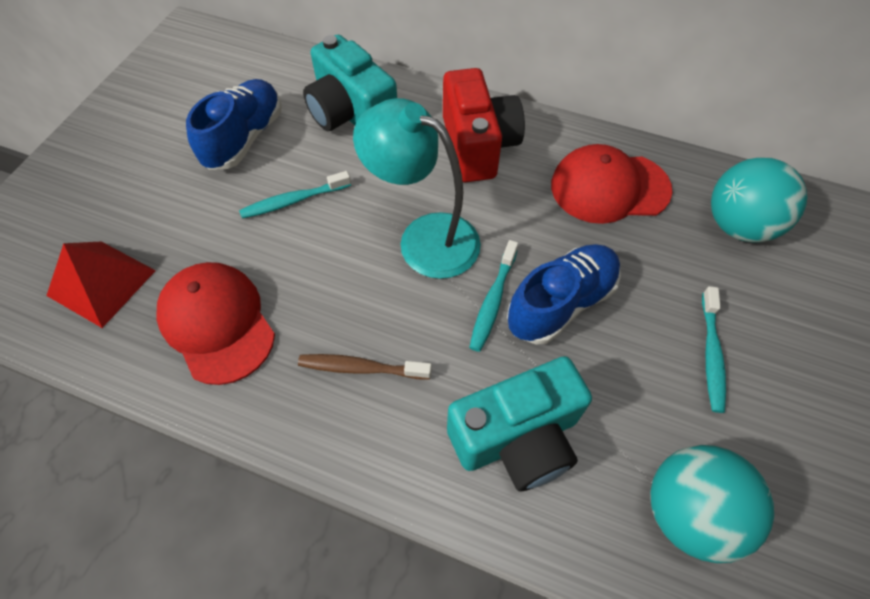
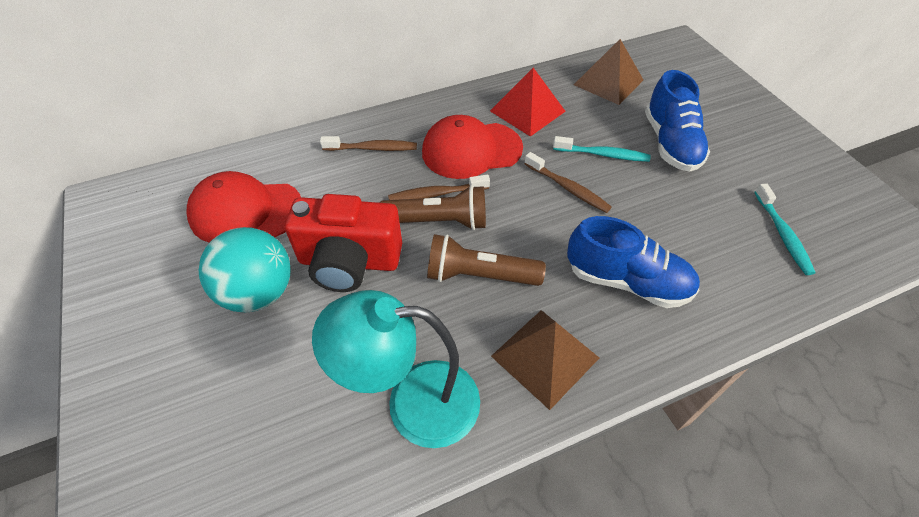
brown flashlight: 0 -> 2
brown pyramid: 0 -> 2
brown toothbrush: 1 -> 3
turquoise ball: 2 -> 1
turquoise camera: 2 -> 0
turquoise toothbrush: 3 -> 2

